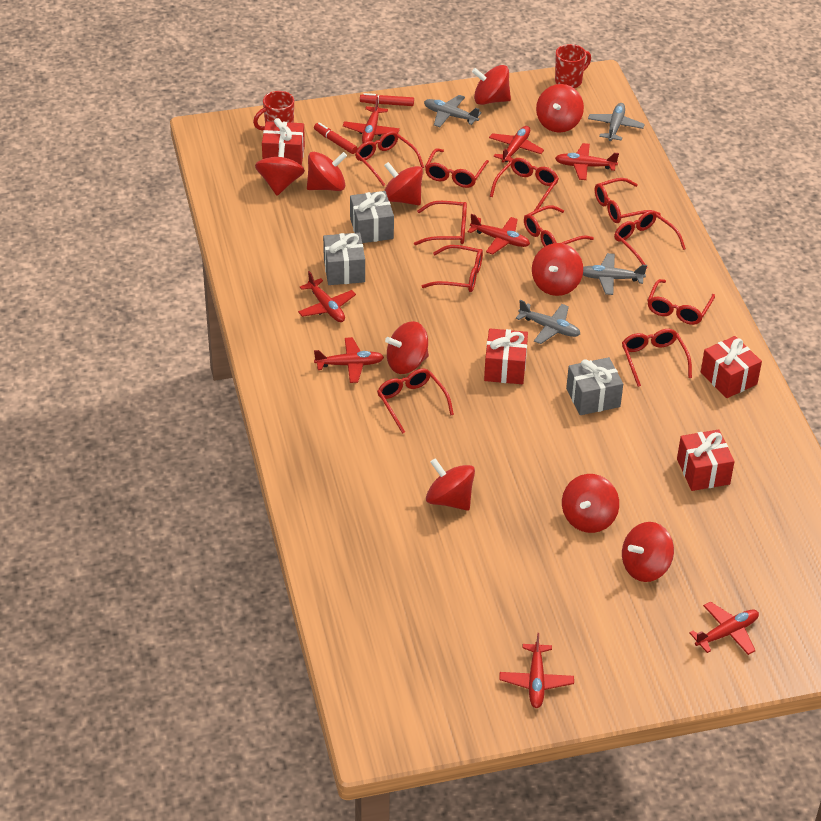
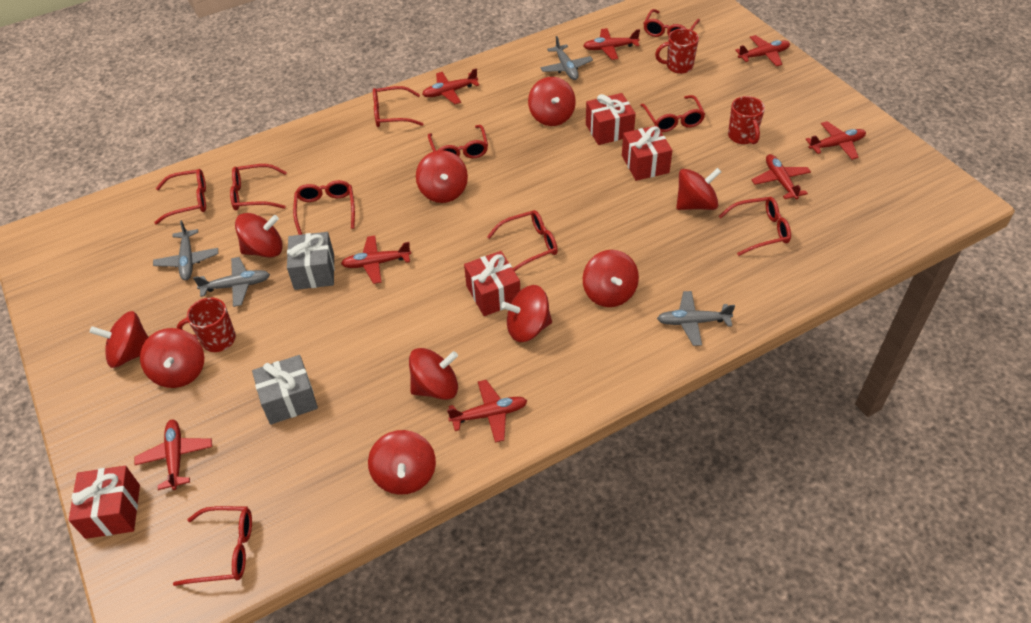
grey gift: 3 -> 2
red glasses: 11 -> 10
red marker: 2 -> 0
red mug: 2 -> 3

